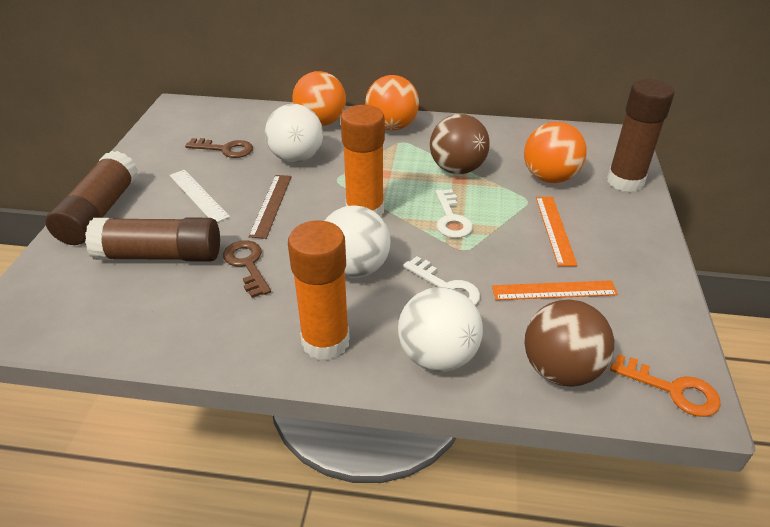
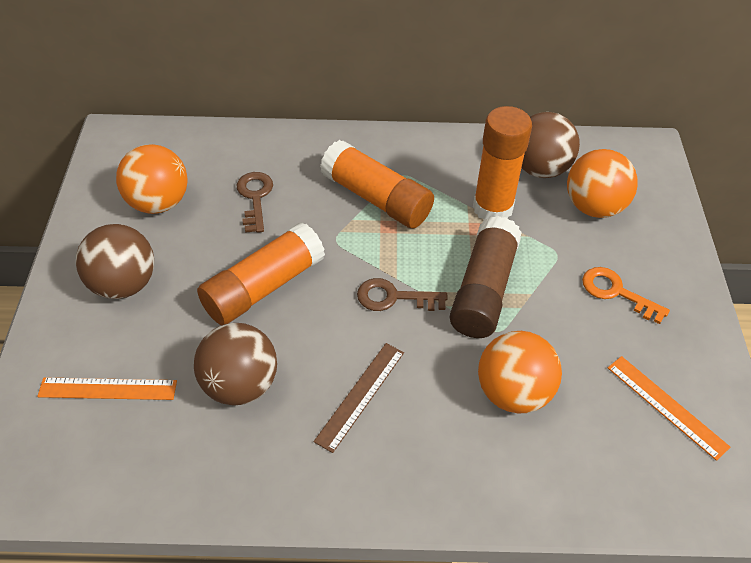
brown ball: 2 -> 3
brown glue stick: 3 -> 1
orange glue stick: 2 -> 3
white ball: 3 -> 0
white key: 2 -> 0
white ruler: 1 -> 0

